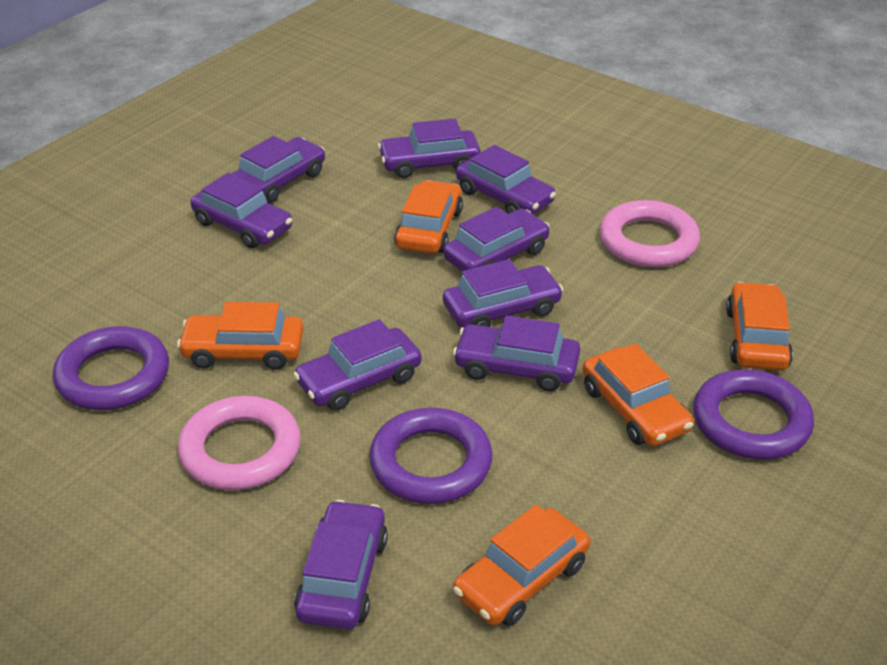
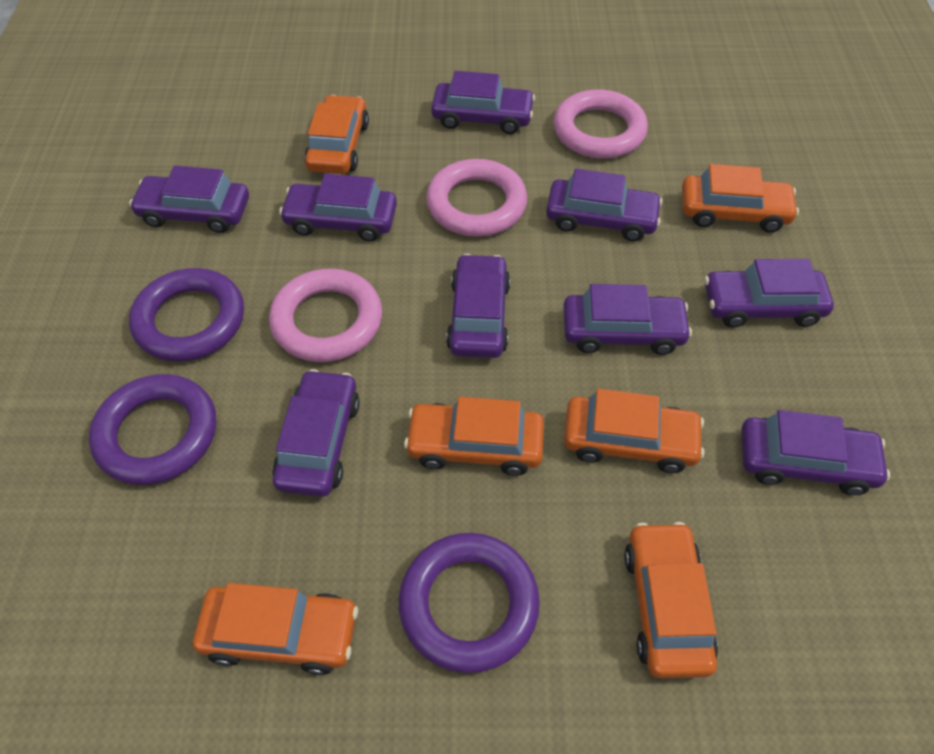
orange car: 5 -> 6
pink ring: 2 -> 3

